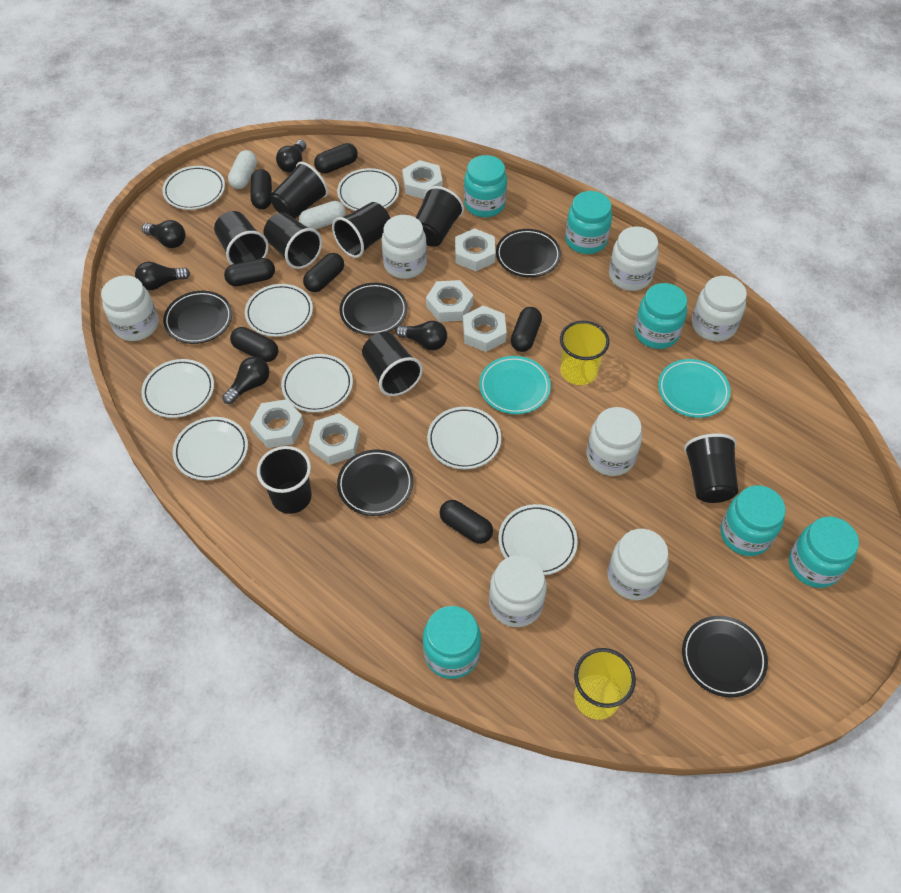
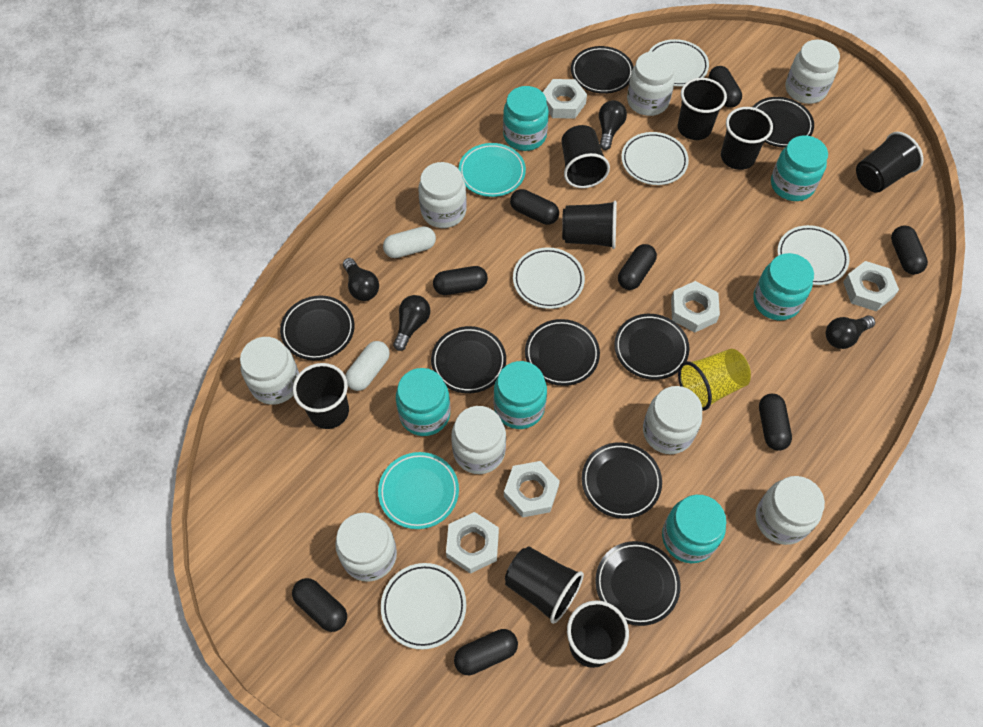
black capsule: 7 -> 8
black light bulb: 5 -> 4
black plate: 5 -> 8
white jar: 7 -> 8
white nut: 6 -> 5
white plate: 8 -> 5
yellow cup: 2 -> 1

